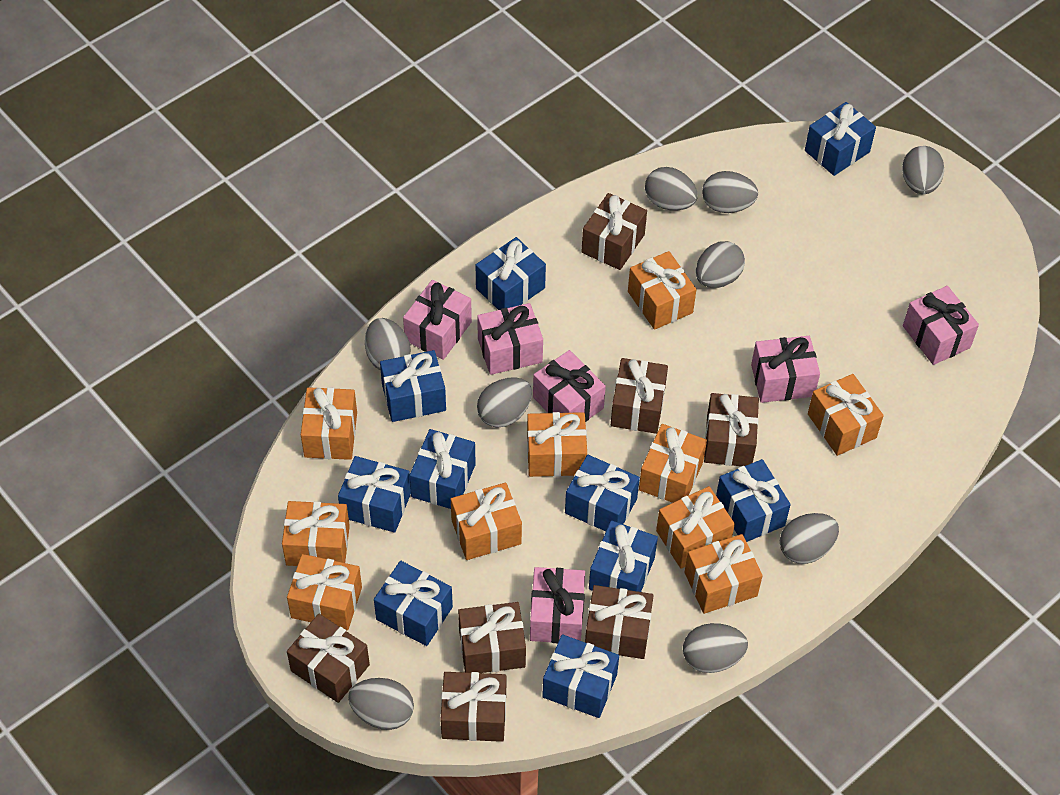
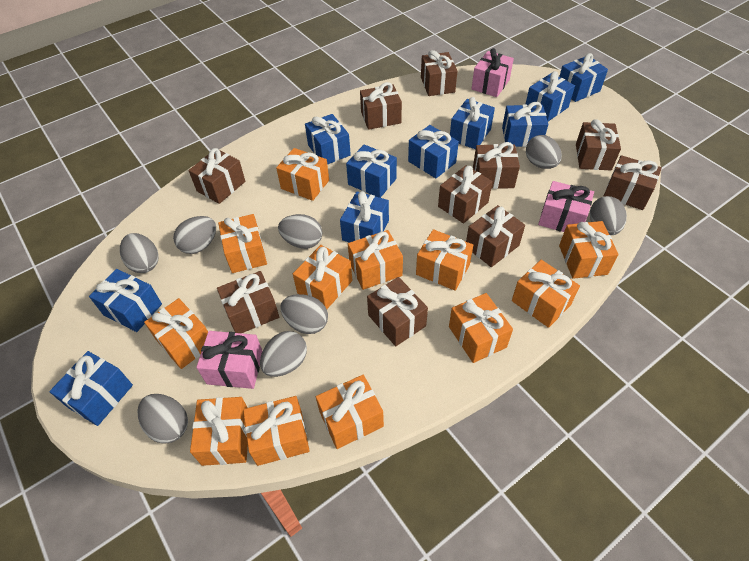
brown gift: 7 -> 10
grey egg: 9 -> 8
orange gift: 10 -> 12
pink gift: 6 -> 3

